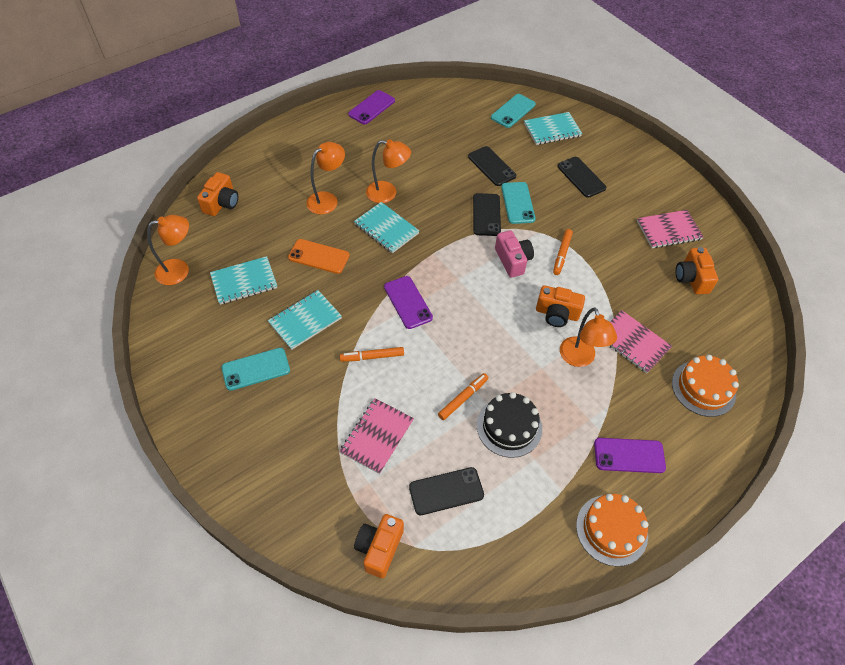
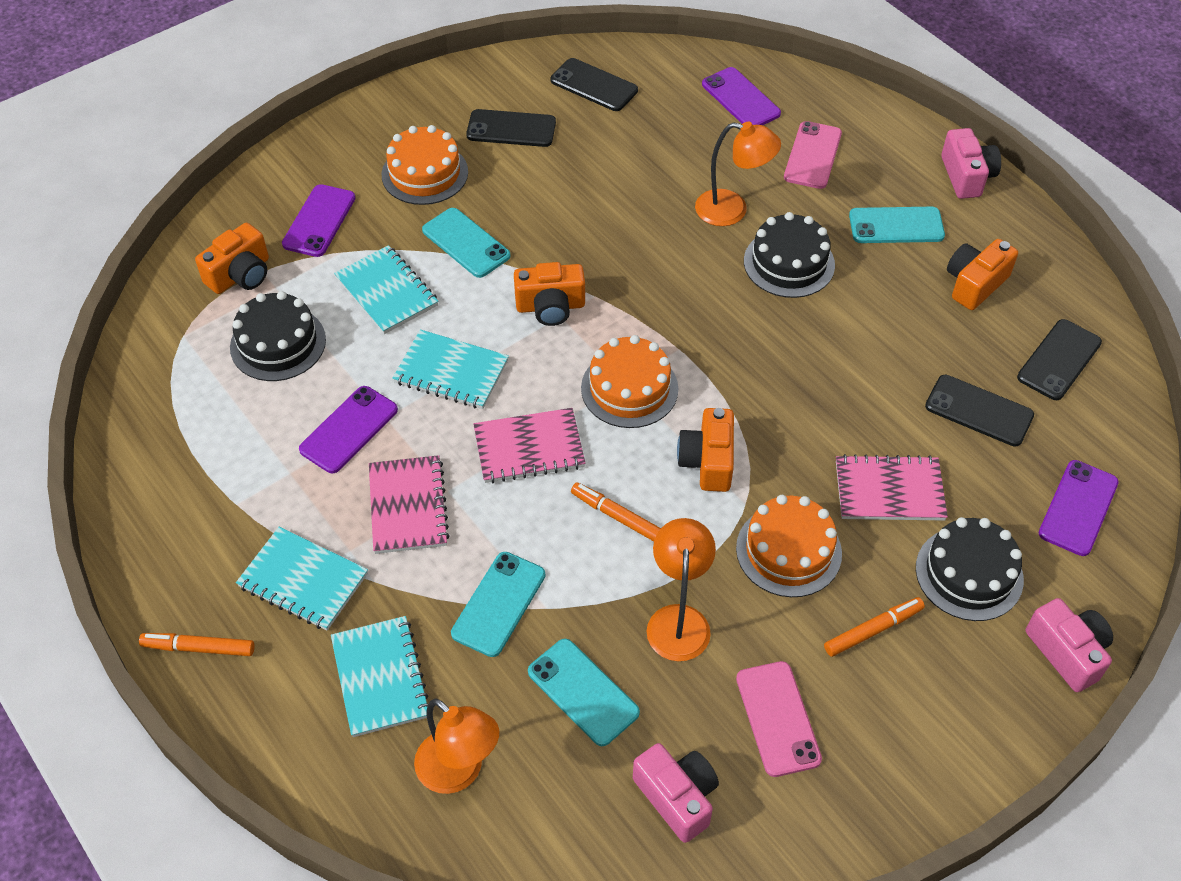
black cake: 1 -> 3
orange cake: 2 -> 3
orange lamp: 4 -> 3
orange phone: 1 -> 0
pink camera: 1 -> 3
pink phone: 0 -> 2
purple phone: 3 -> 4
turquoise phone: 3 -> 4

